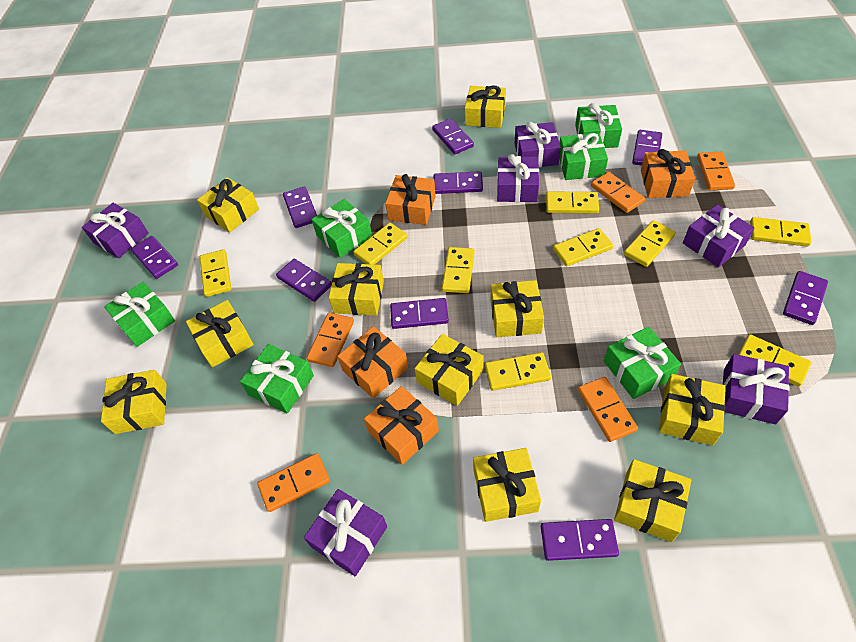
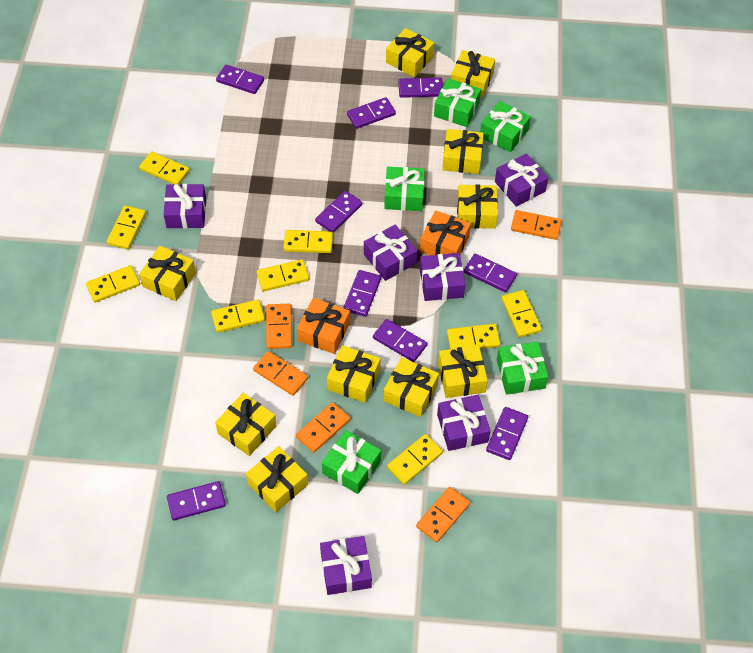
green gift: 6 -> 5
orange gift: 4 -> 2

